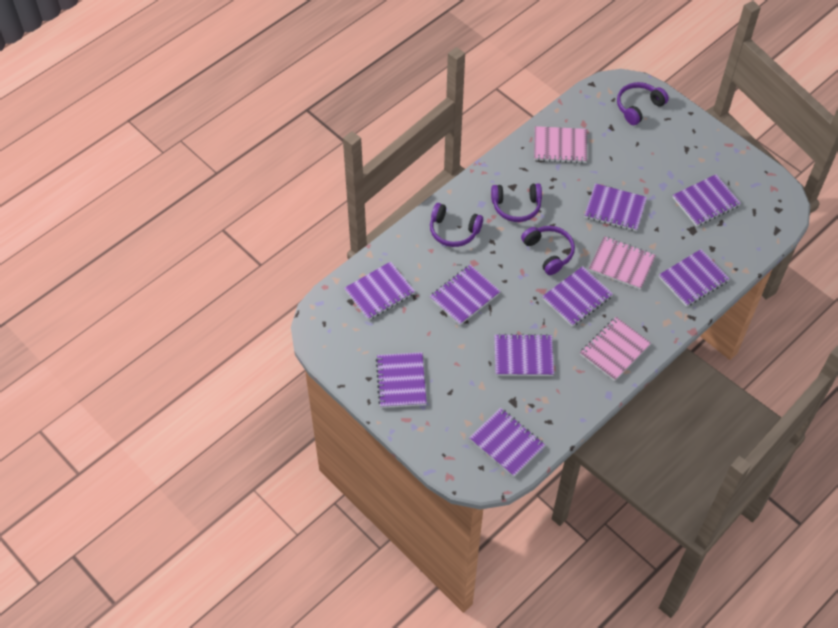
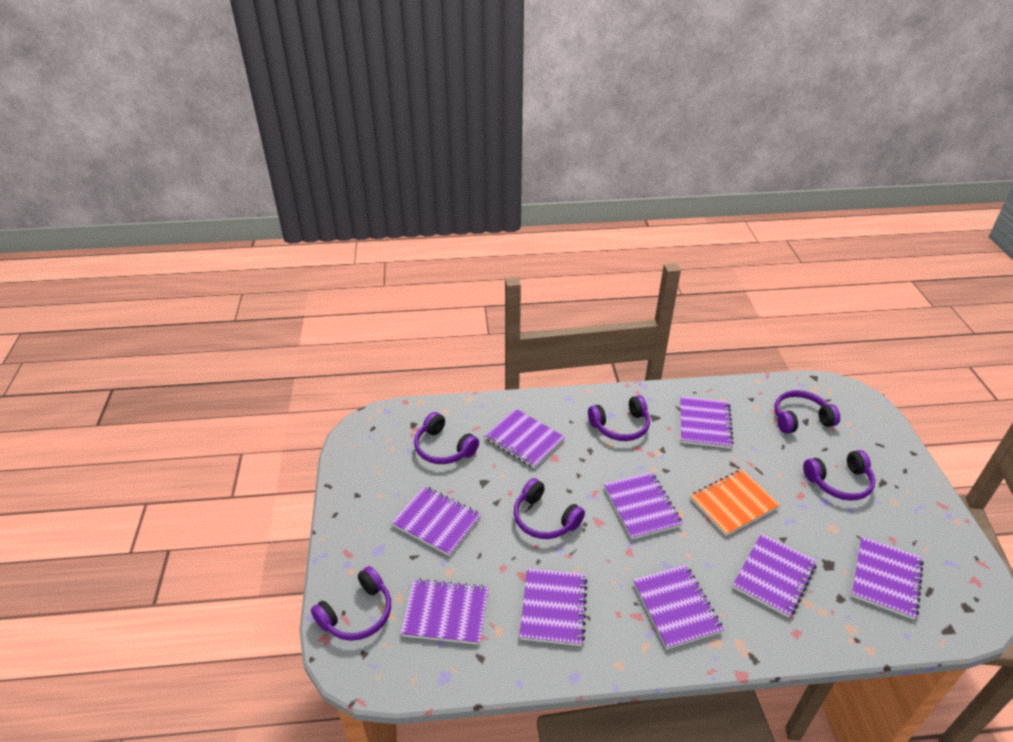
orange notebook: 0 -> 1
pink notebook: 3 -> 0
purple headphones: 4 -> 6

